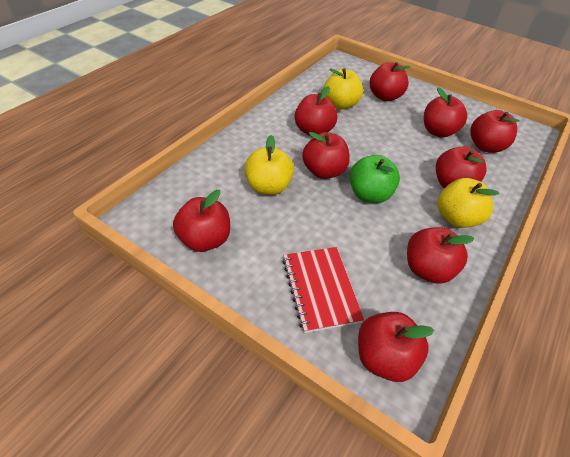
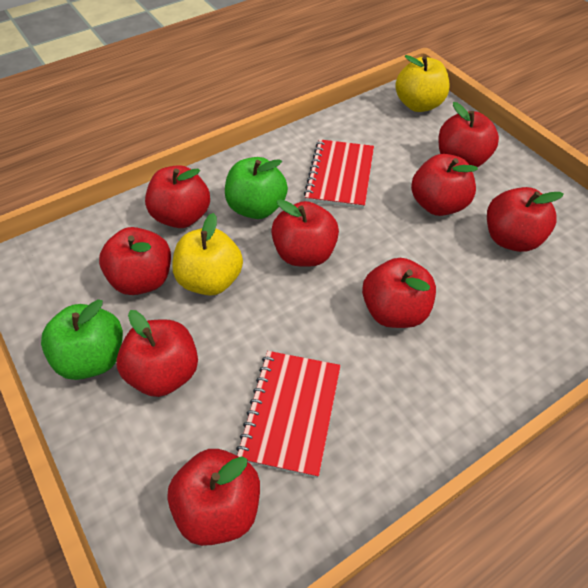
green apple: 1 -> 2
red notebook: 1 -> 2
yellow apple: 3 -> 2

